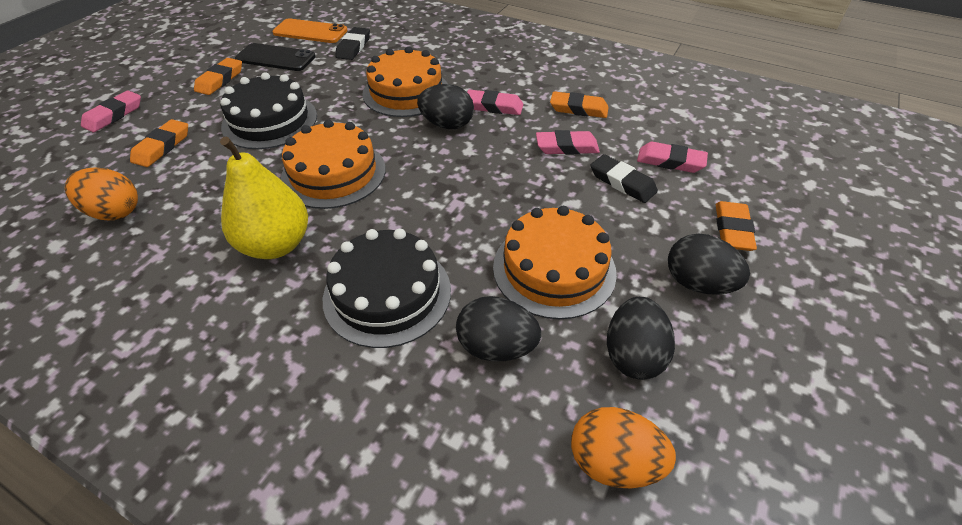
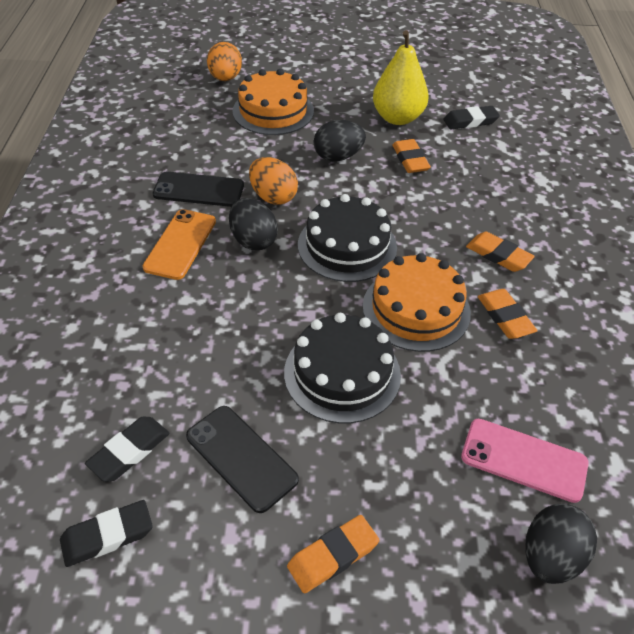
black egg: 4 -> 3
black eraser: 2 -> 3
black phone: 1 -> 2
orange cake: 3 -> 2
pink eraser: 4 -> 0
pink phone: 0 -> 1

